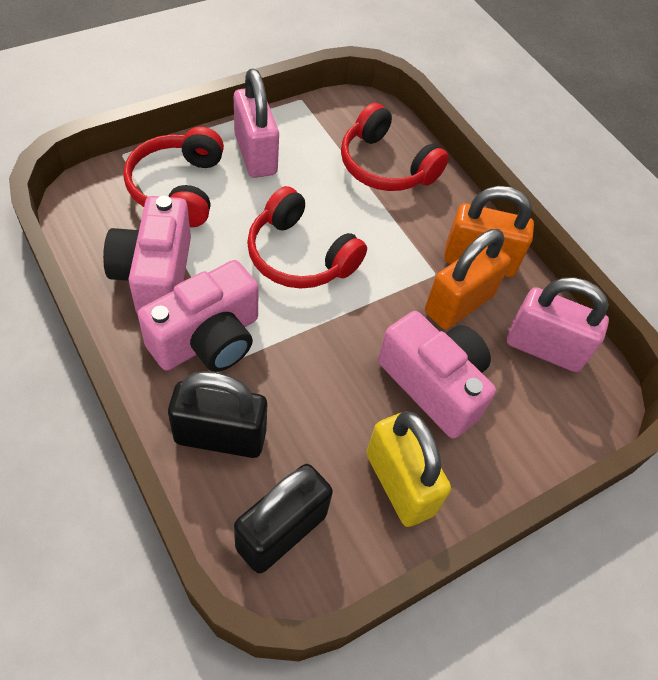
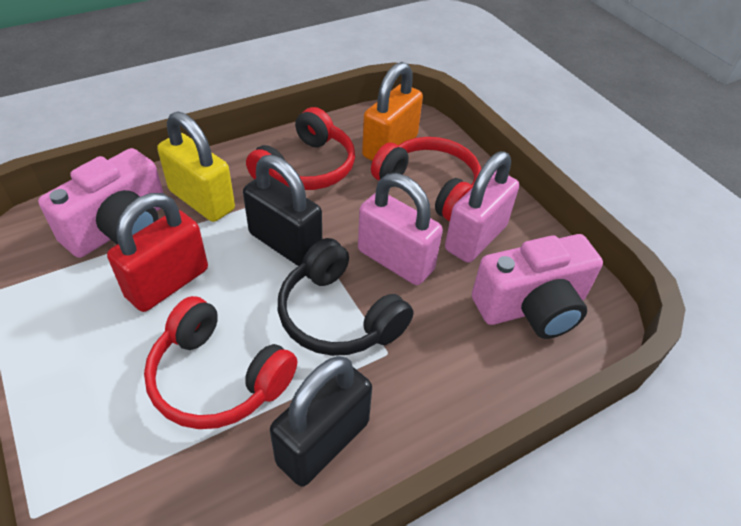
black headphones: 0 -> 1
orange padlock: 2 -> 1
pink camera: 3 -> 2
red padlock: 0 -> 1

